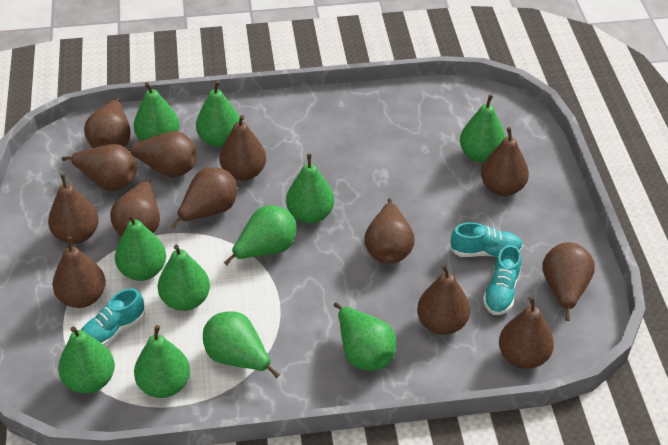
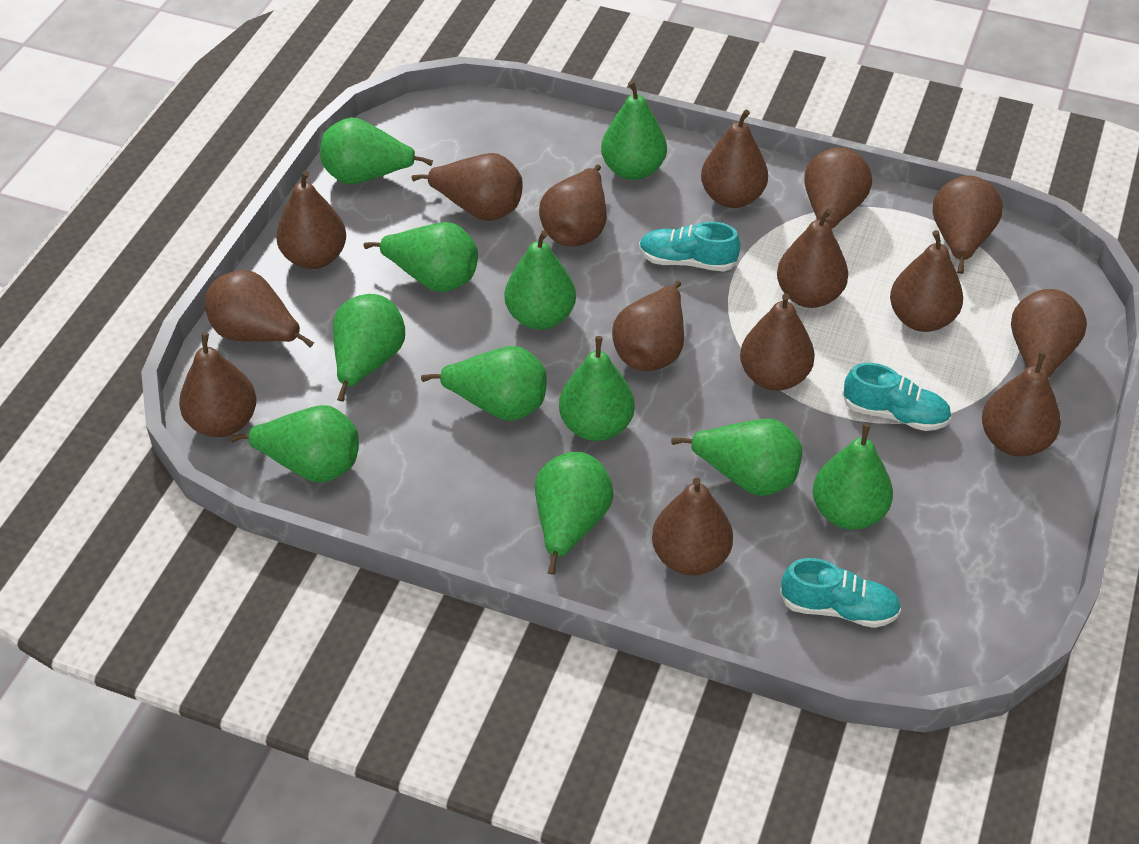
brown pear: 13 -> 15

